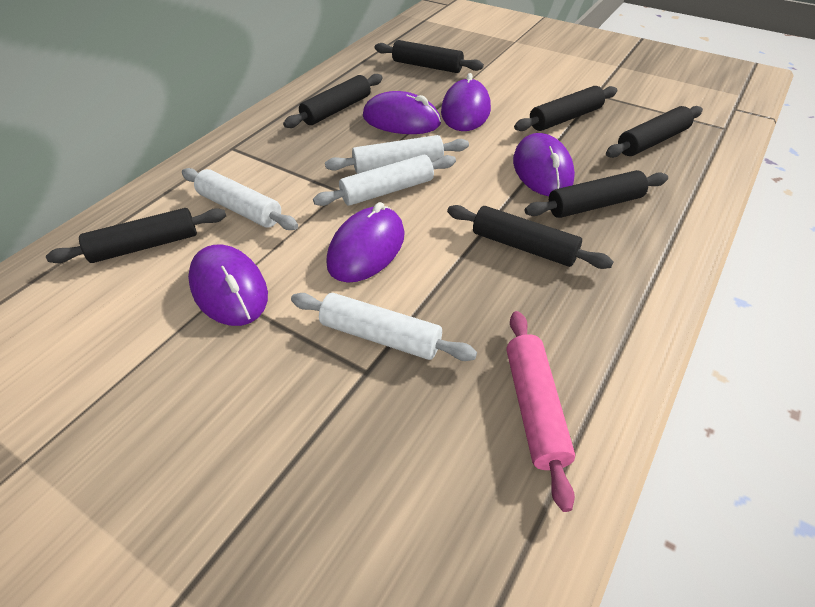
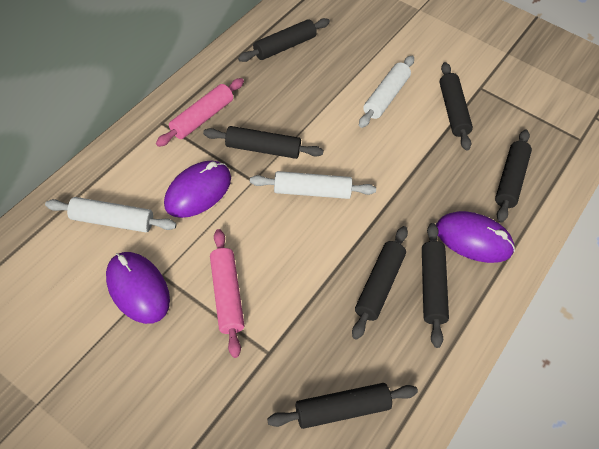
pink rolling pin: 1 -> 2
purple mouse: 5 -> 3
white rolling pin: 4 -> 3

